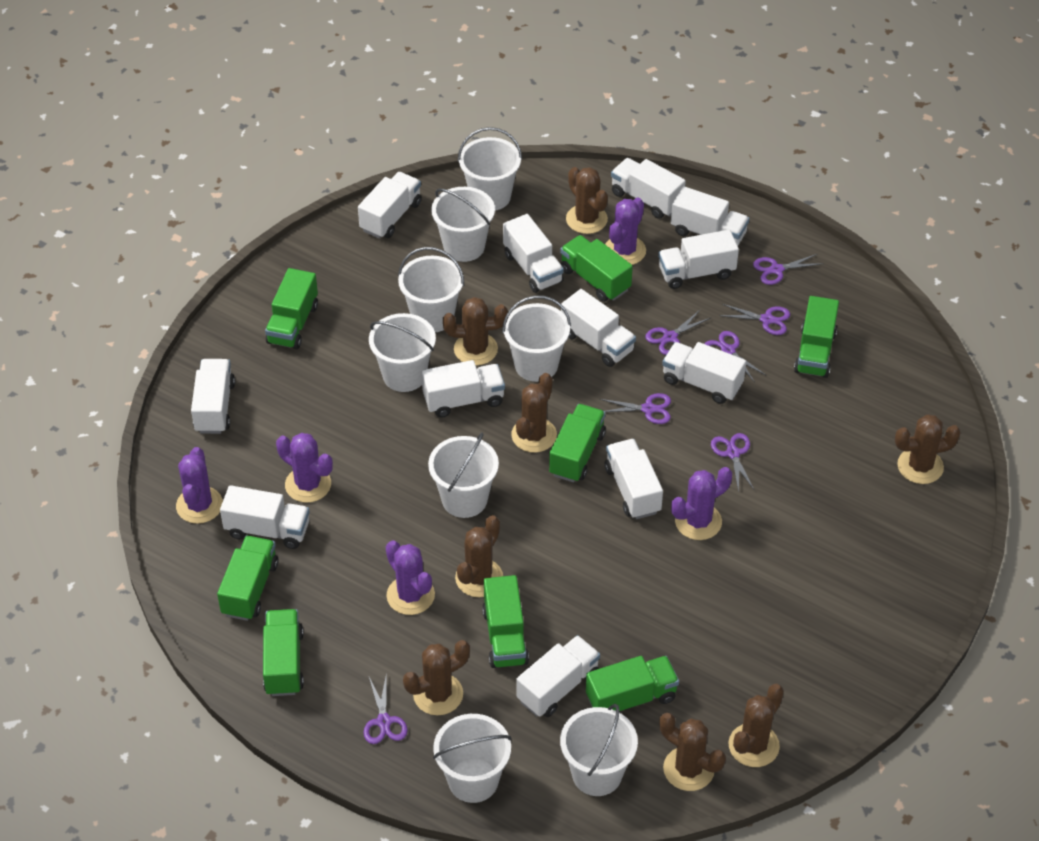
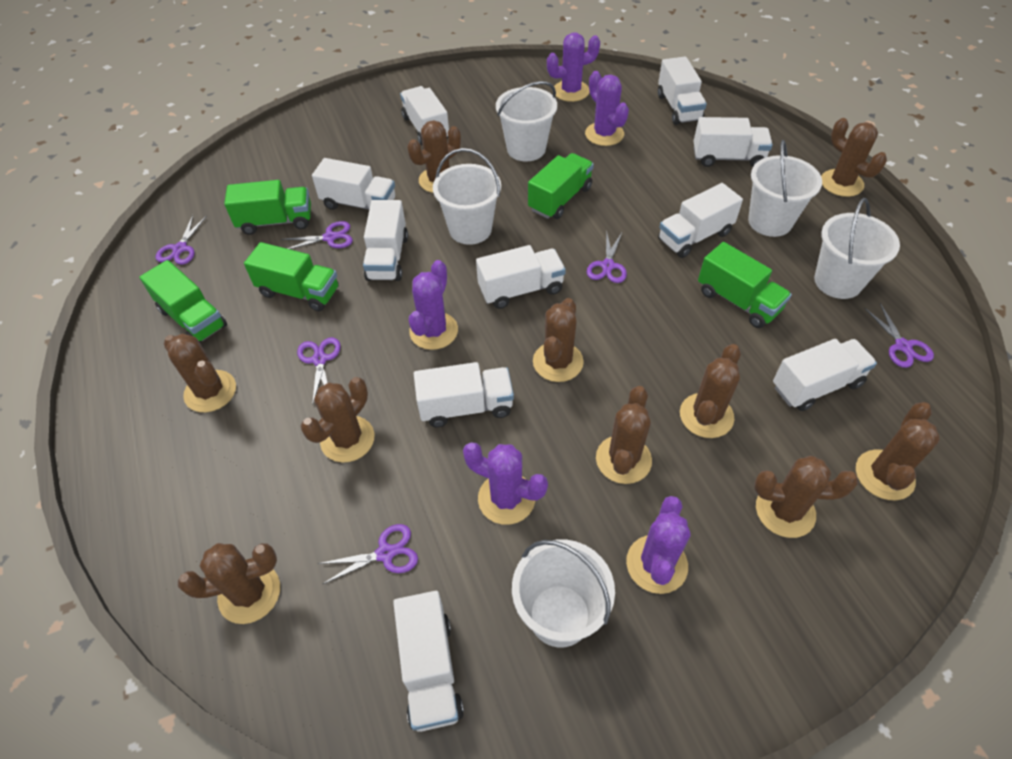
brown cactus: 8 -> 10
green truck: 8 -> 5
purple scissors: 7 -> 6
white bucket: 8 -> 5
white truck: 12 -> 10

